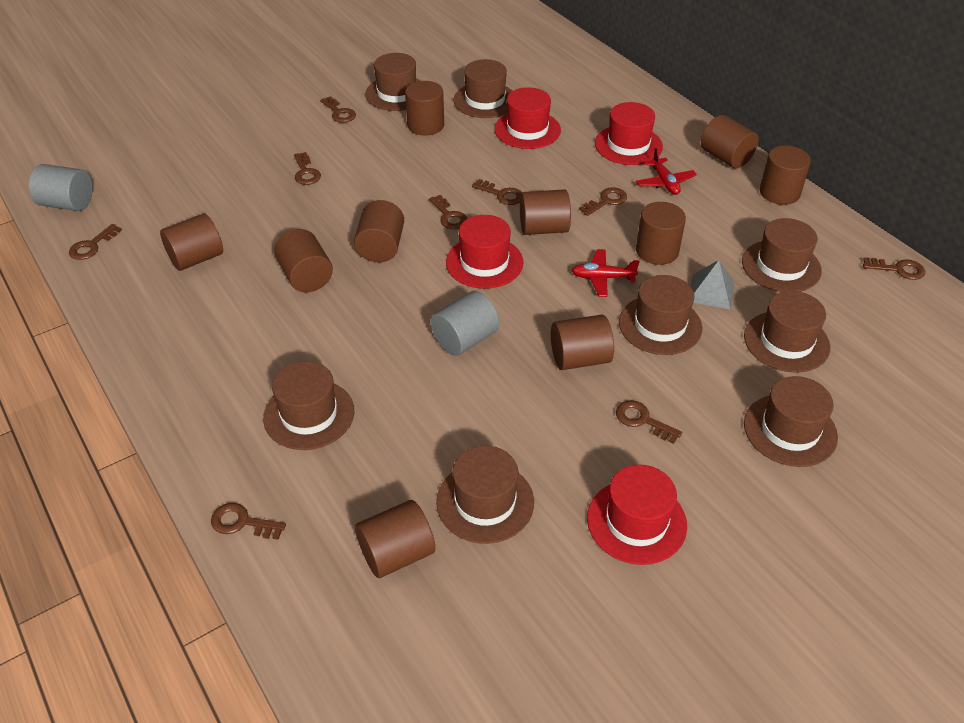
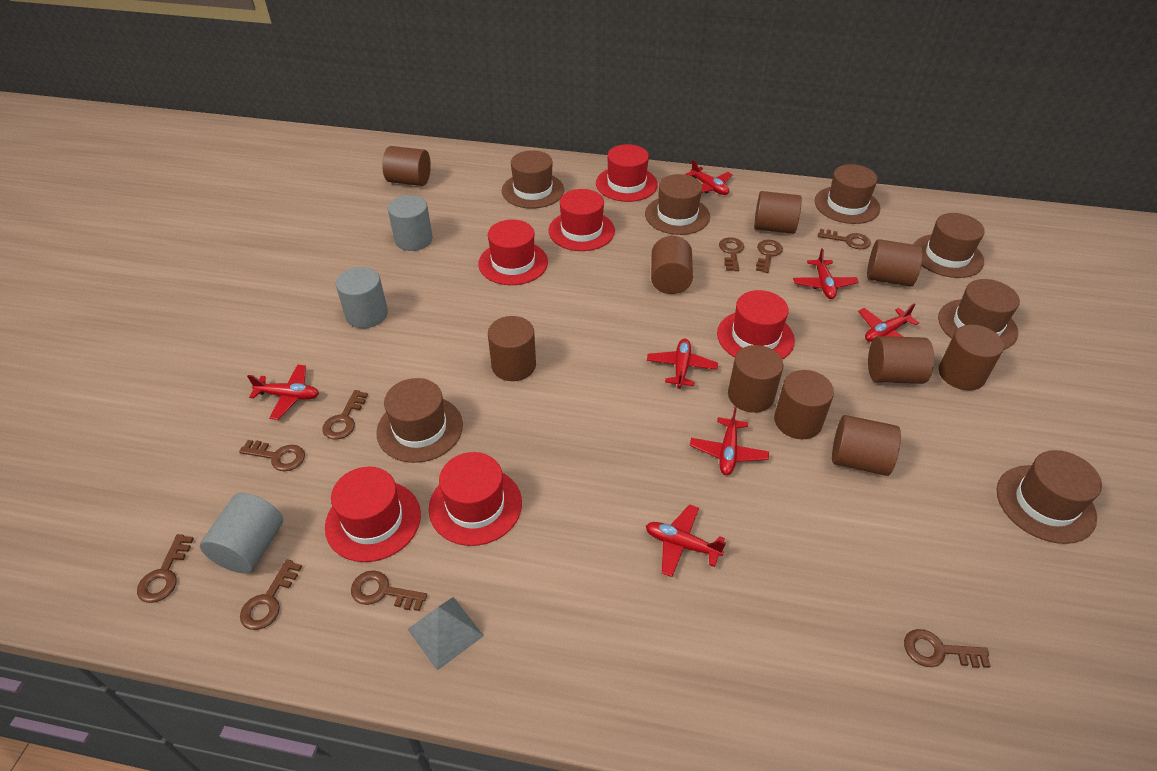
brown hat: 8 -> 7
grey cylinder: 2 -> 3
red hat: 4 -> 6
red plane: 2 -> 7

